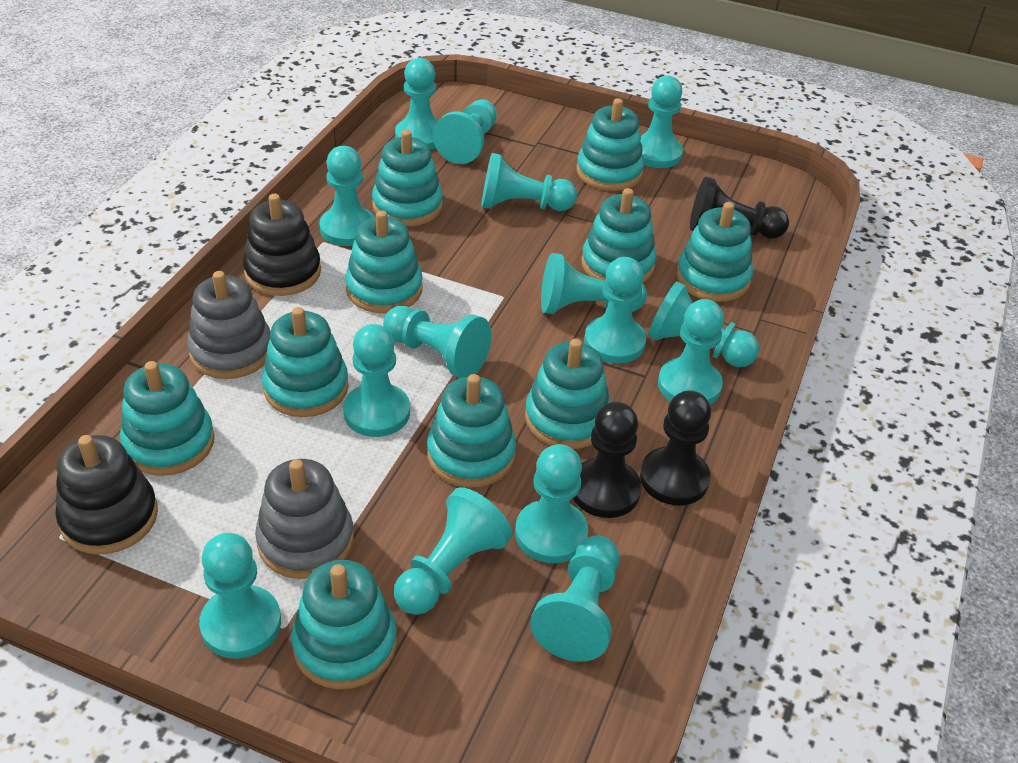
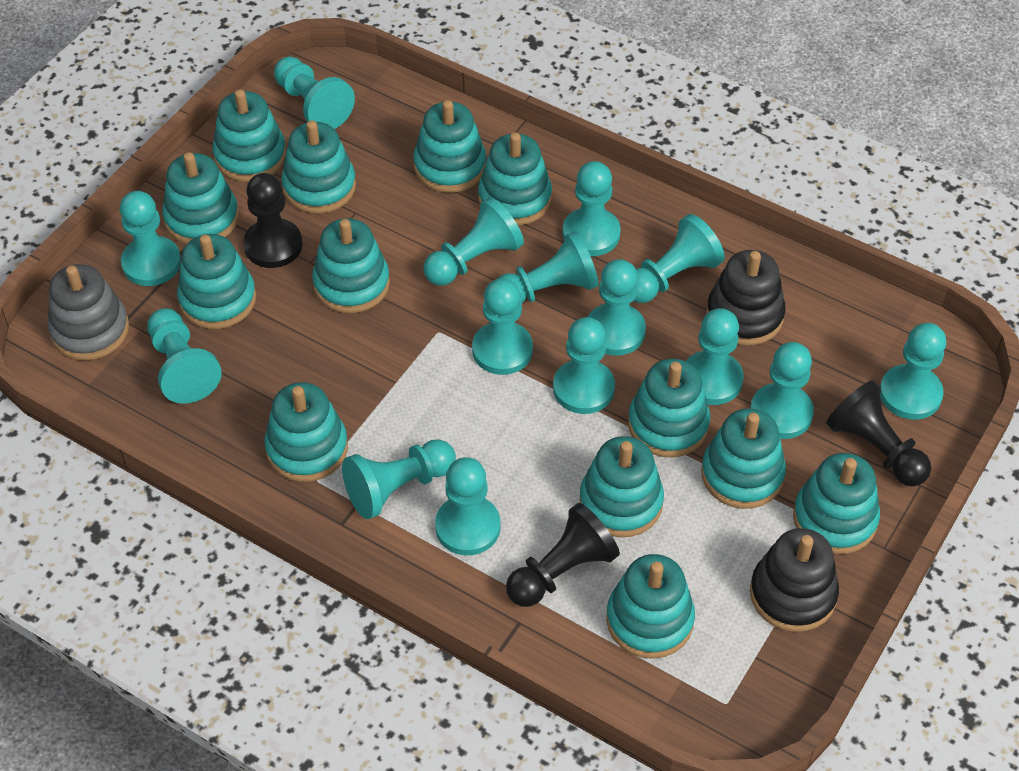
grey stacking toy: 2 -> 1
turquoise stacking toy: 10 -> 13

